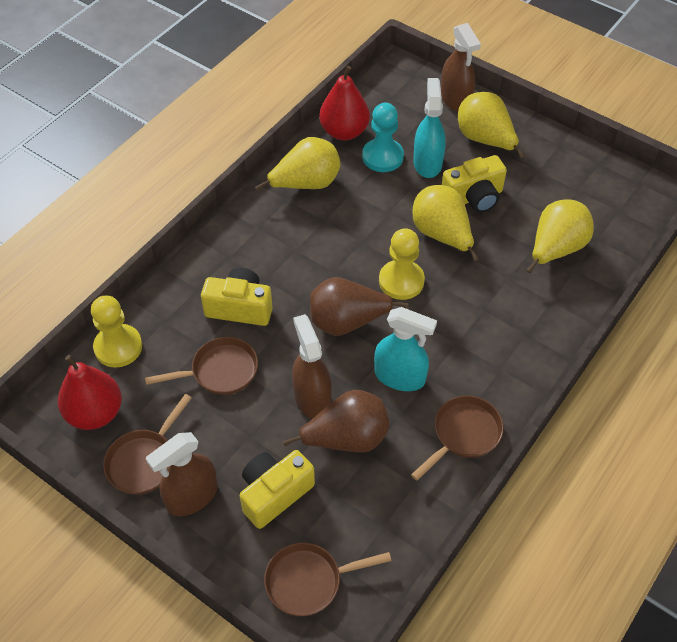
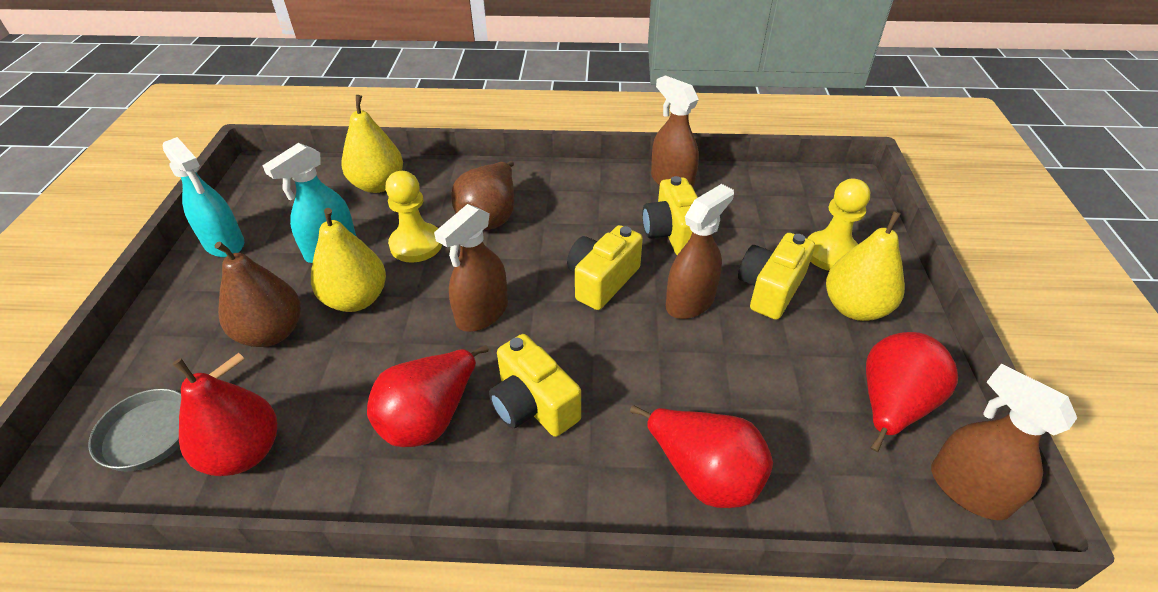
brown pan: 4 -> 0
brown spray bottle: 3 -> 4
grey pan: 0 -> 1
red pear: 2 -> 4
turquoise pawn: 1 -> 0
yellow camera: 3 -> 4
yellow pear: 4 -> 3

